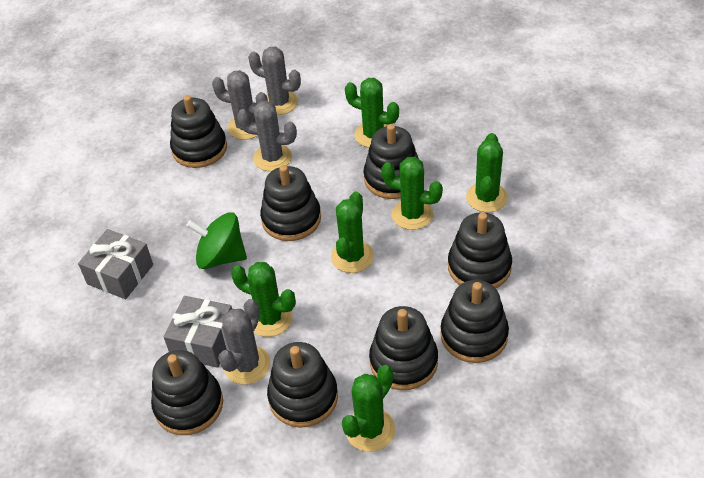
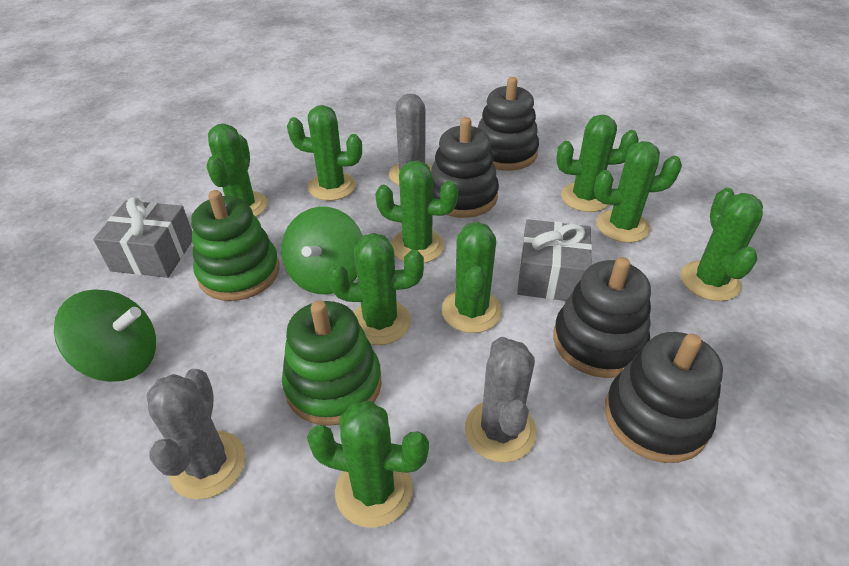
black stacking toy: 8 -> 4
green cactus: 6 -> 9
green spinning top: 1 -> 2
green stacking toy: 0 -> 2
grey cactus: 4 -> 3

